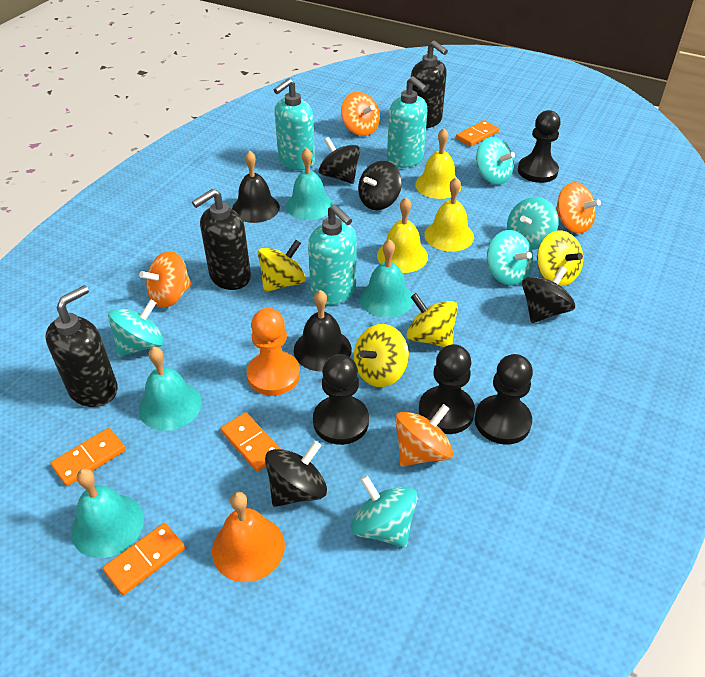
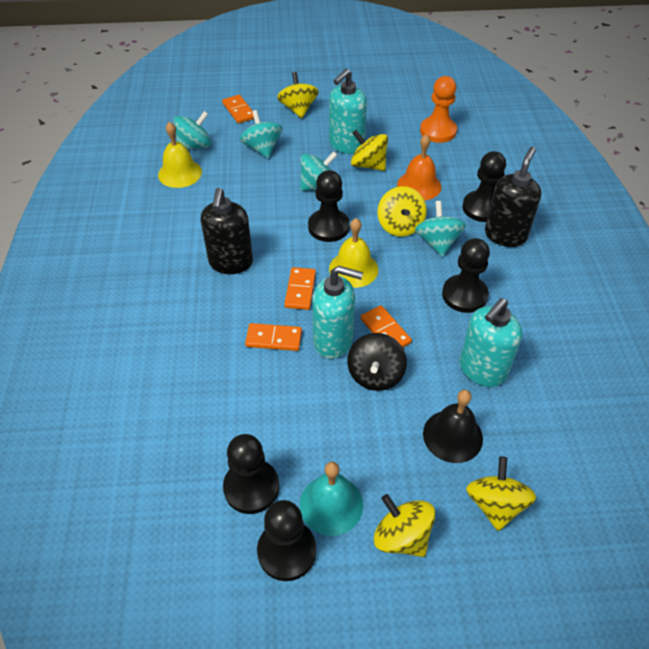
black bell: 2 -> 1
black pawn: 4 -> 5
black soap dispenser: 3 -> 2
black spinning top: 4 -> 1
orange spinning top: 4 -> 0
turquoise bell: 4 -> 1
turquoise spinning top: 5 -> 4
yellow bell: 3 -> 2
yellow spinning top: 4 -> 5

